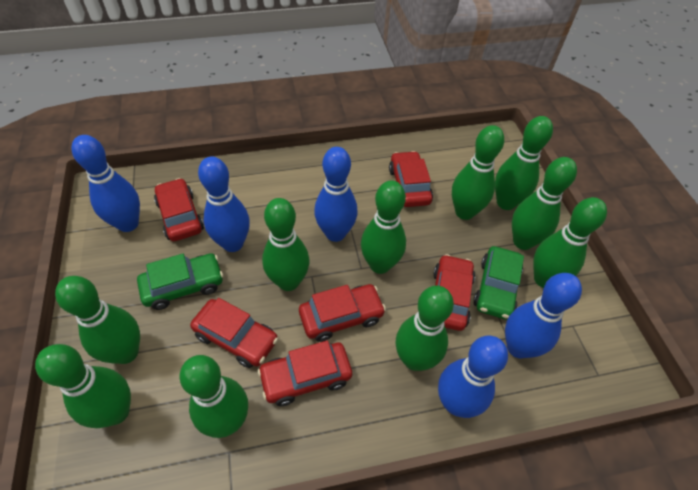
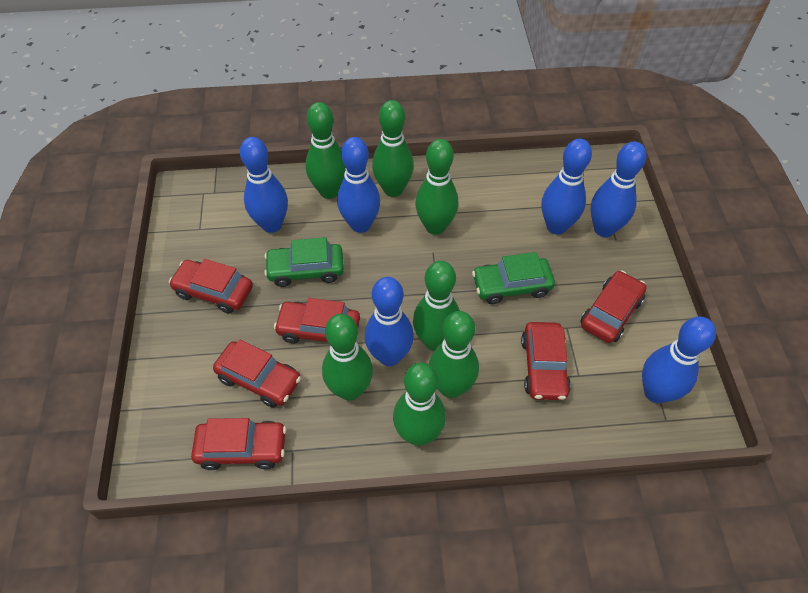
blue bowling pin: 5 -> 6
green bowling pin: 10 -> 7

